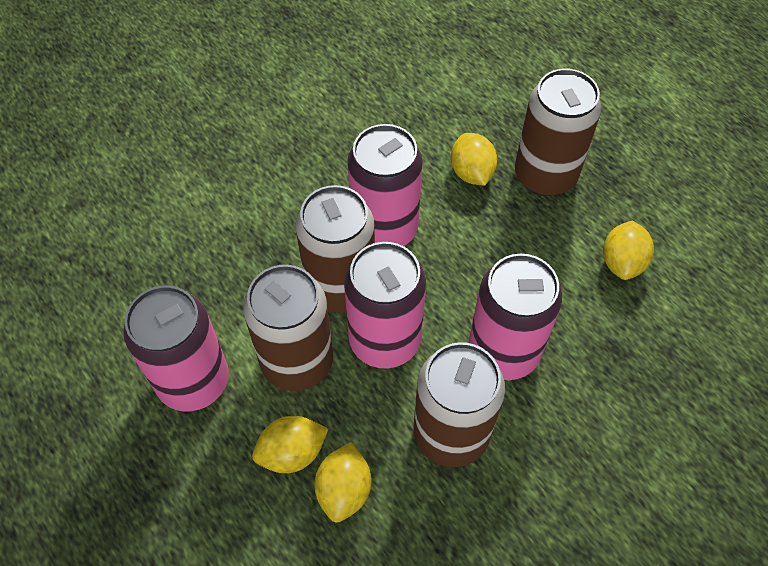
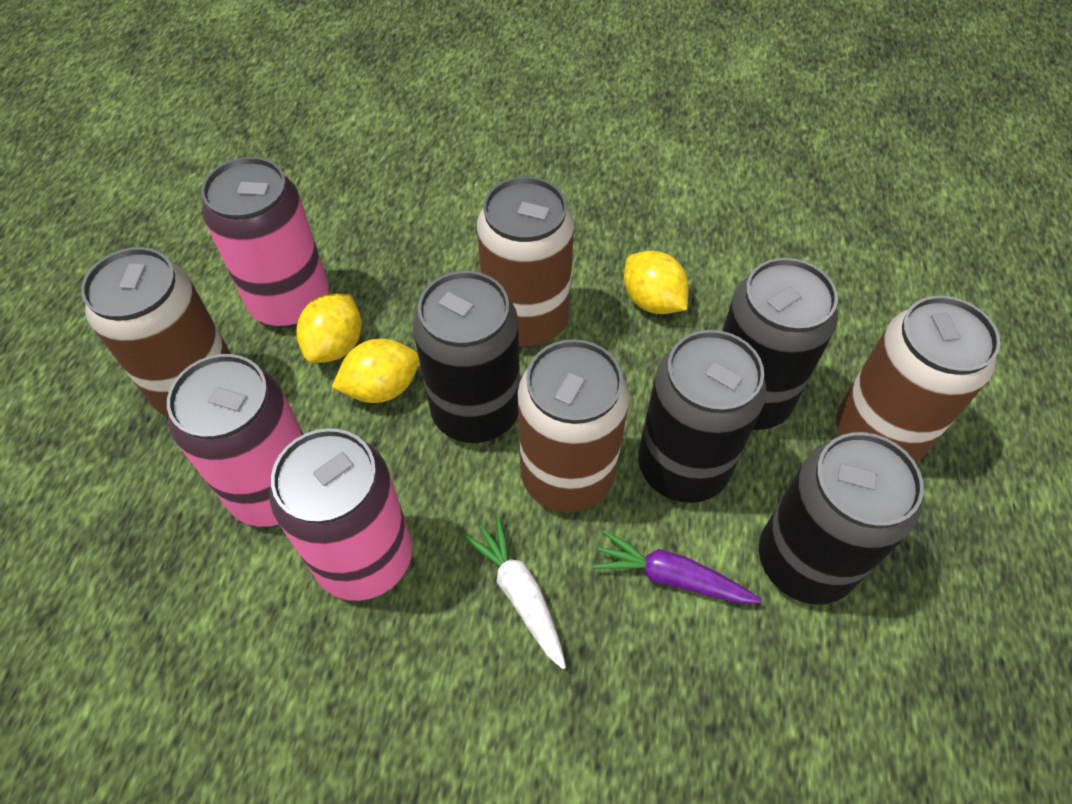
black can: 0 -> 4
pink can: 4 -> 3
purple carrot: 0 -> 1
white carrot: 0 -> 1
yellow lemon: 4 -> 3

